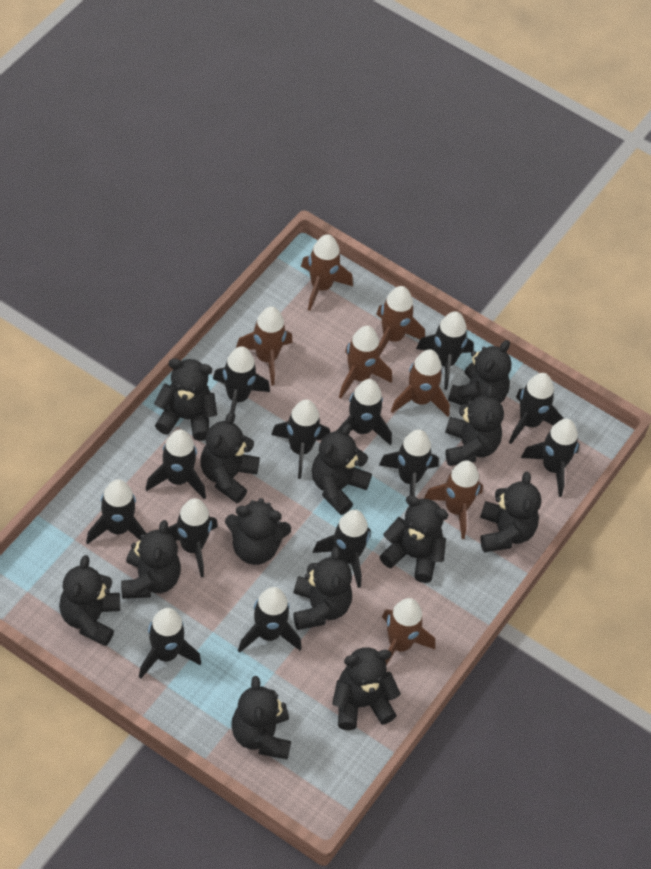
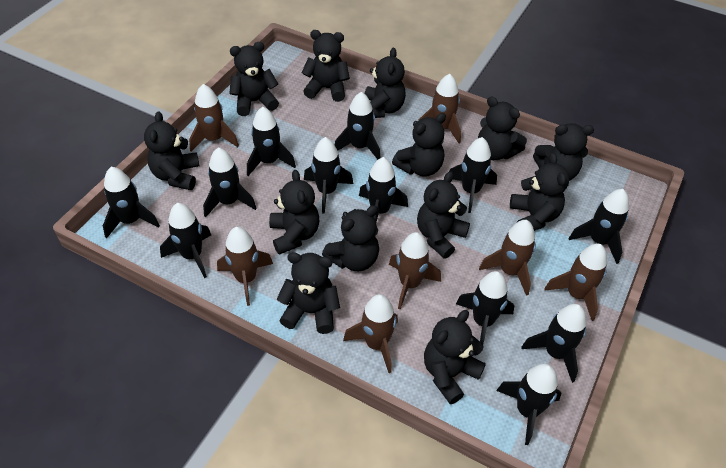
black rocket: 13 -> 12

